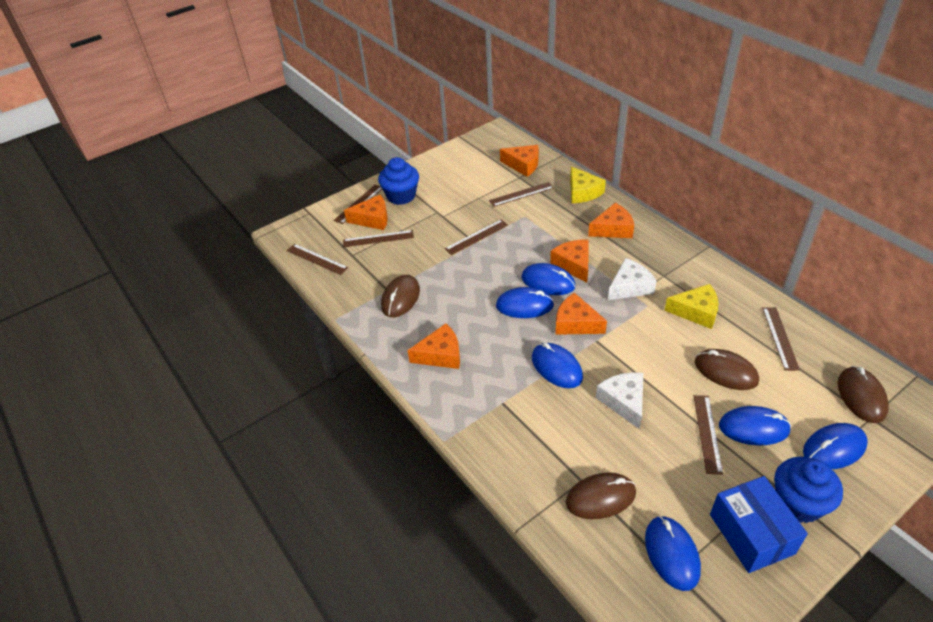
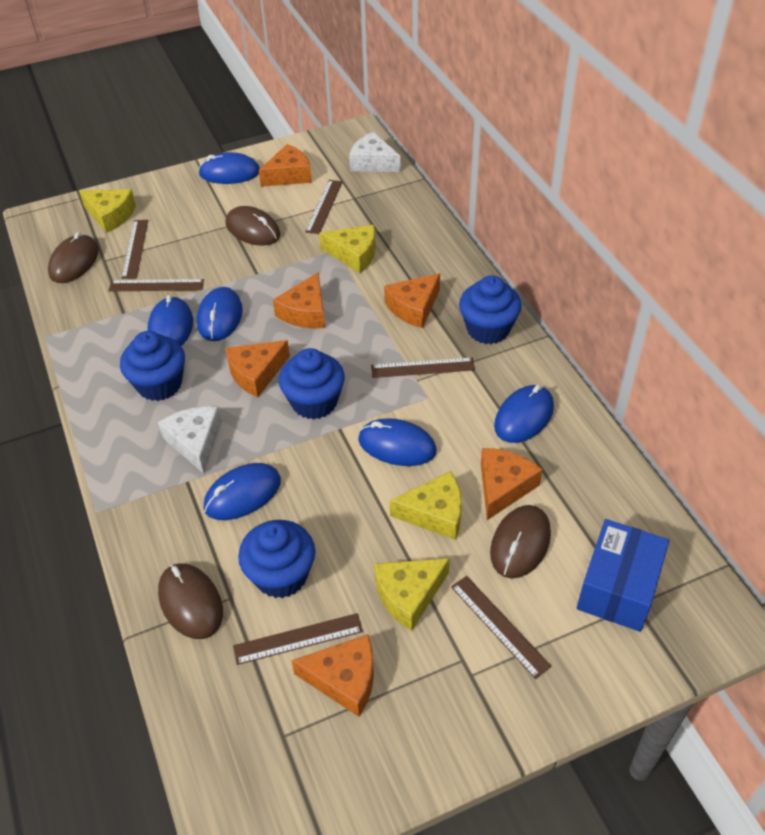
blue cupcake: 2 -> 4
brown ruler: 7 -> 6
yellow cheese: 2 -> 4

